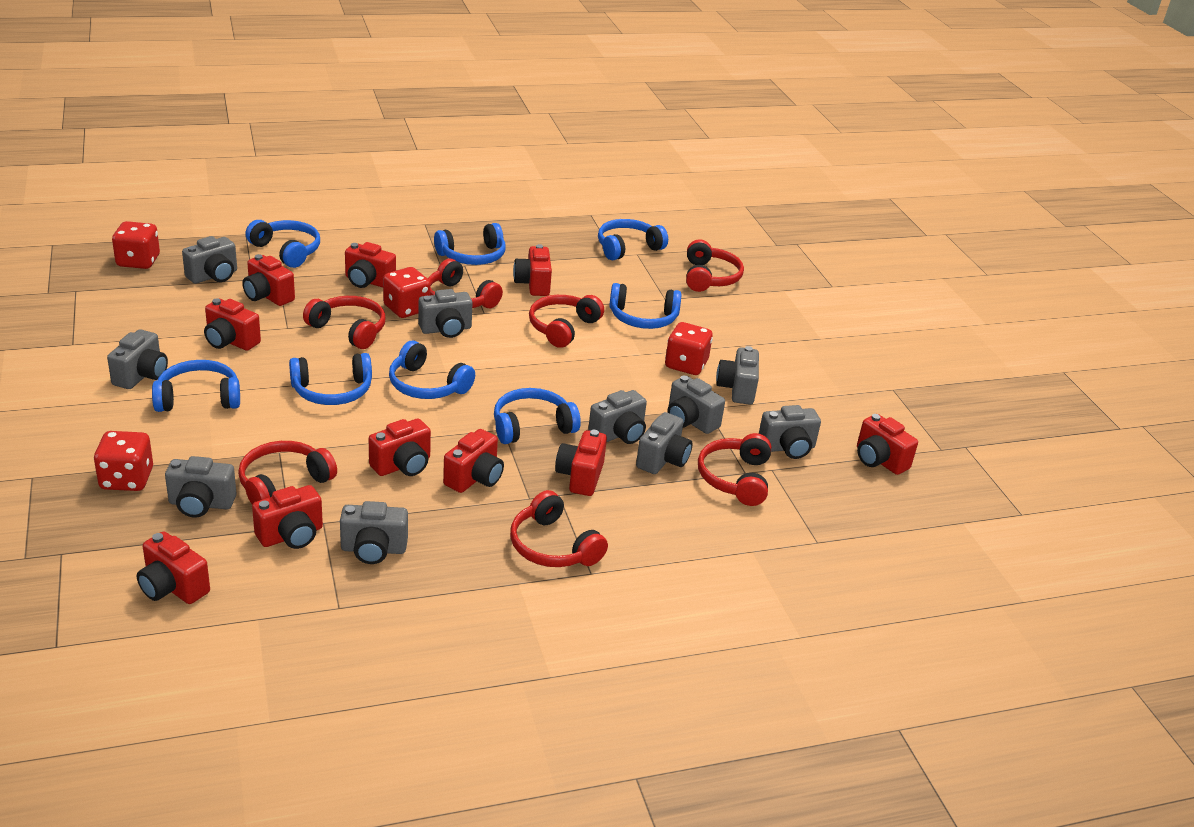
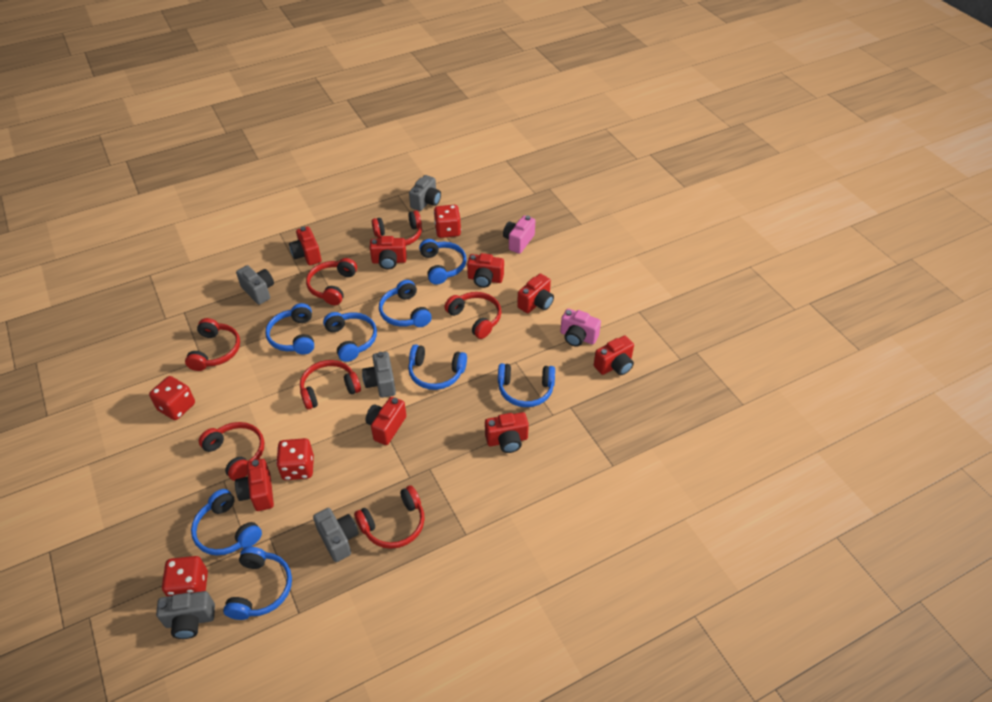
grey camera: 10 -> 5
pink camera: 0 -> 2
red camera: 10 -> 8

